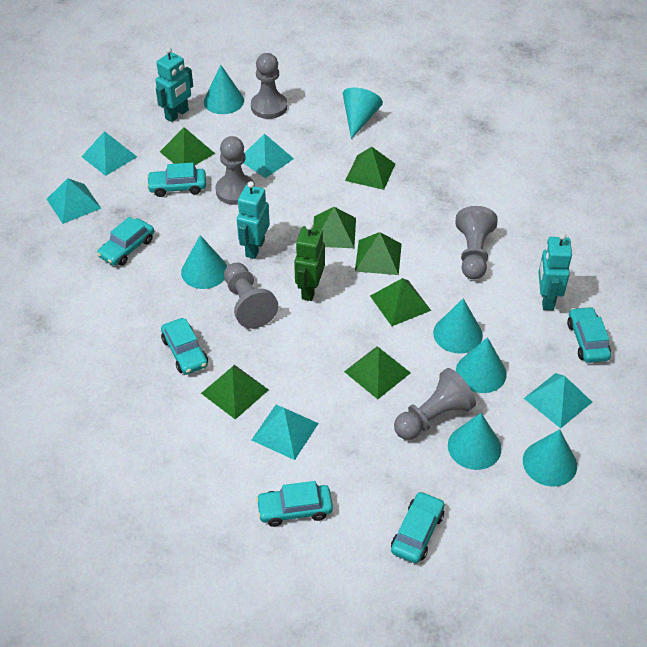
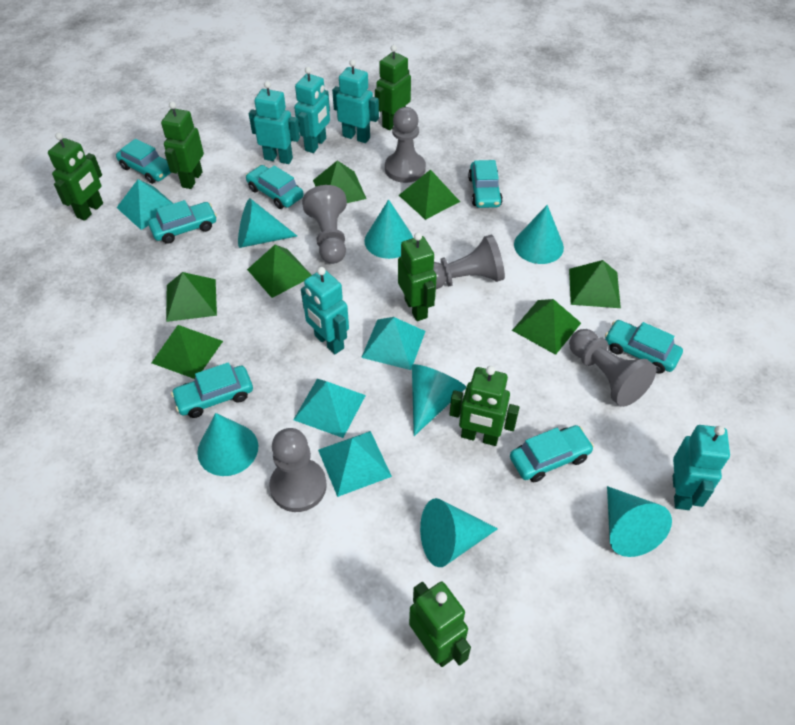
green robot: 1 -> 6
turquoise car: 6 -> 7
turquoise pyramid: 5 -> 4
turquoise robot: 3 -> 5

